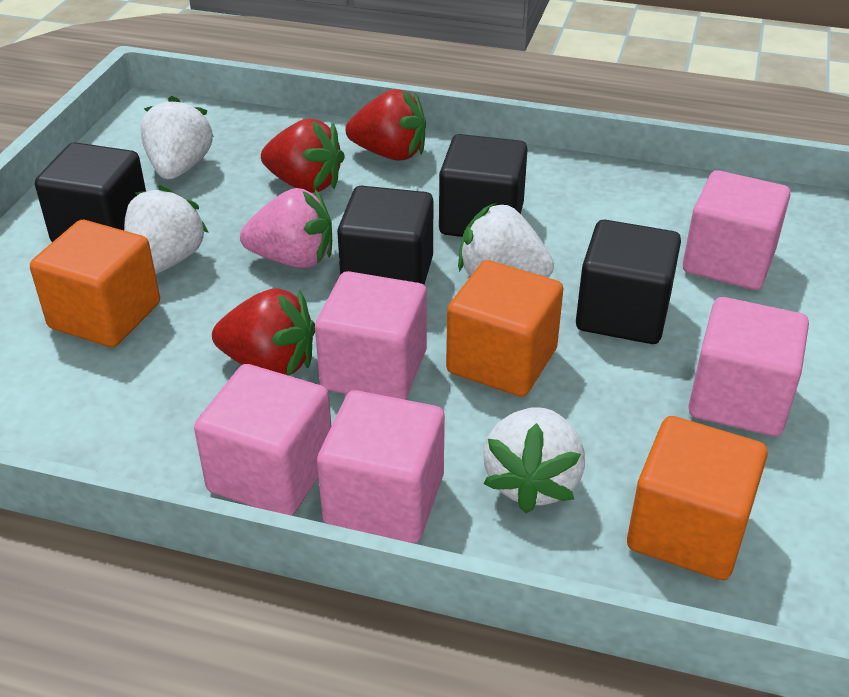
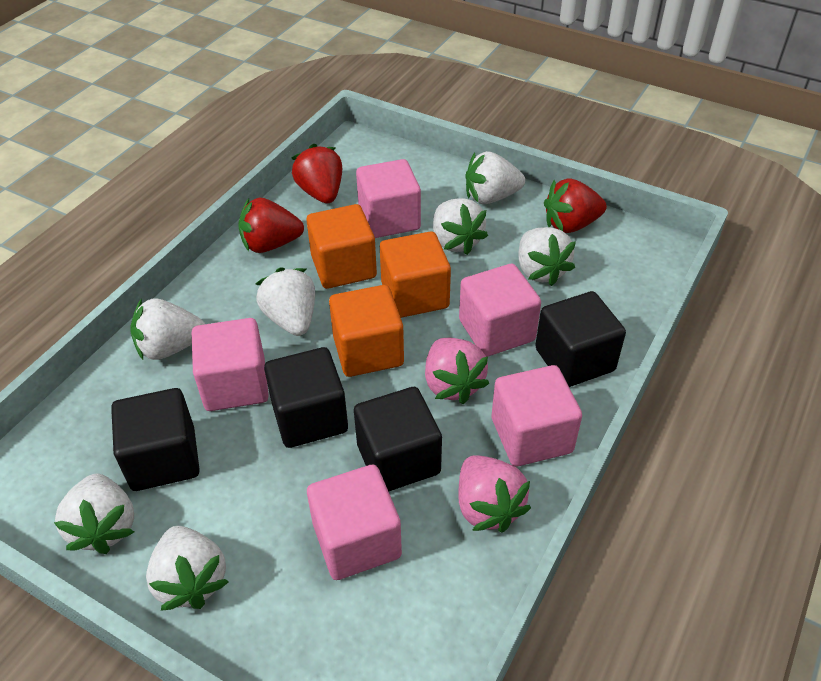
pink strawberry: 1 -> 2
white strawberry: 4 -> 7

